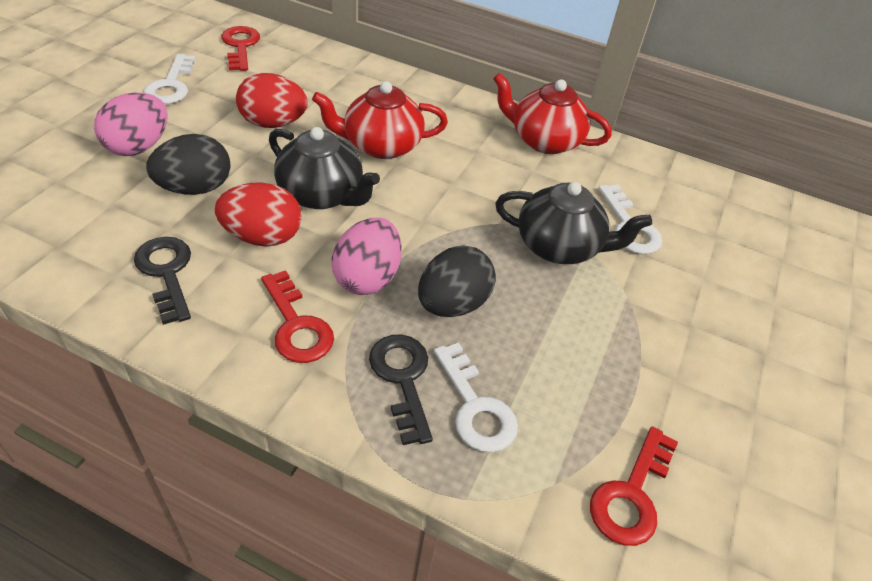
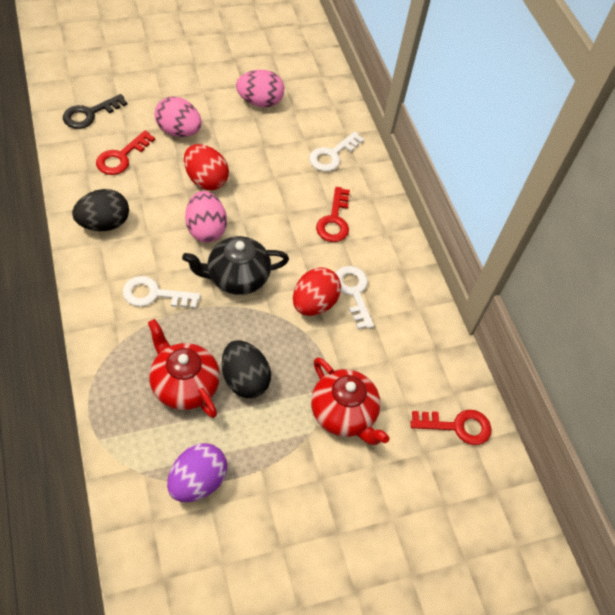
black key: 2 -> 1
black teapot: 2 -> 1
pink egg: 2 -> 3
purple egg: 0 -> 1

